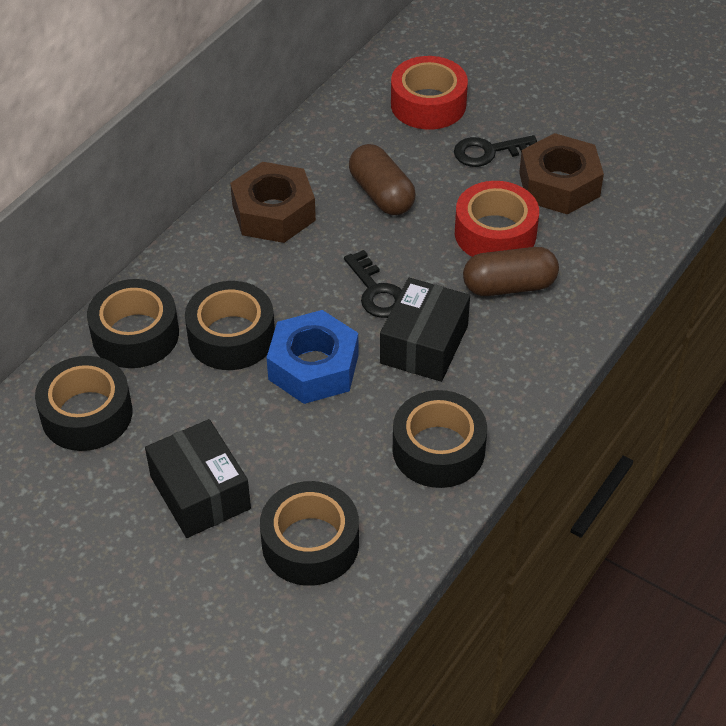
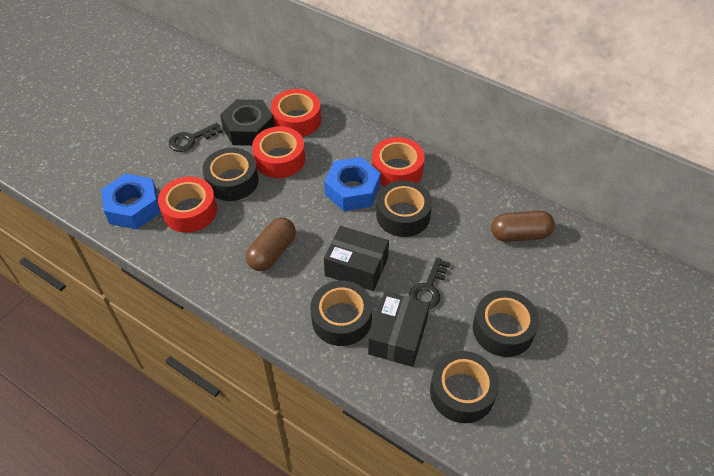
black nut: 0 -> 1
blue nut: 1 -> 2
brown nut: 2 -> 0
red tape: 2 -> 4

